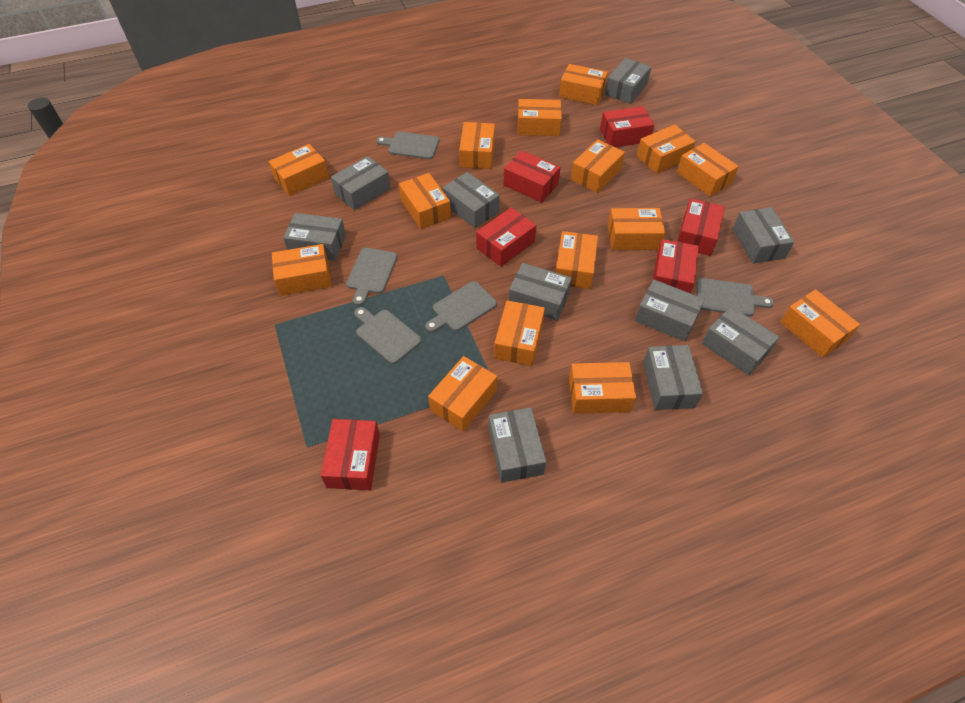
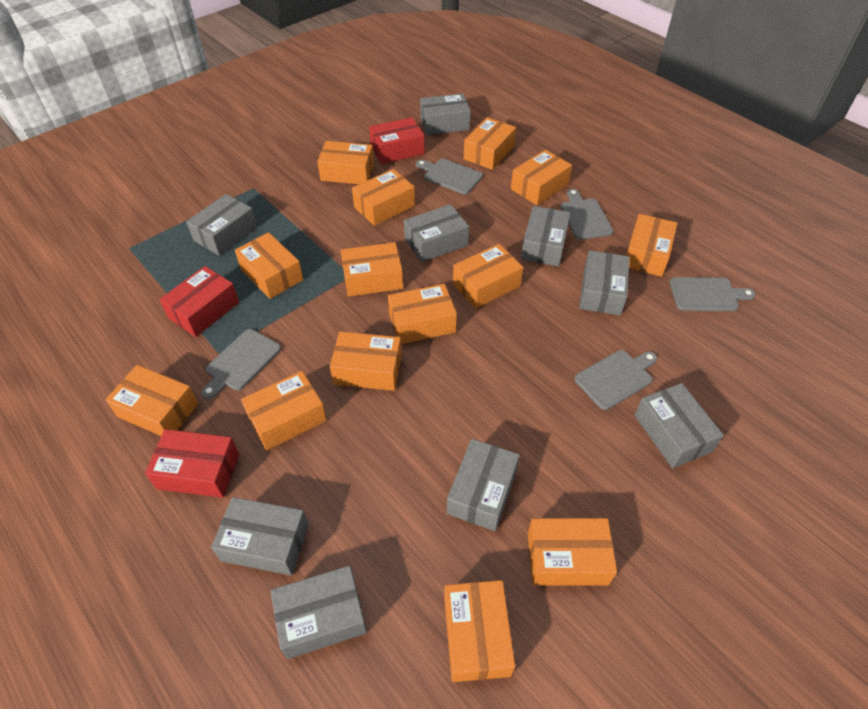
grey box: 10 -> 9
orange box: 15 -> 14
red box: 6 -> 3

